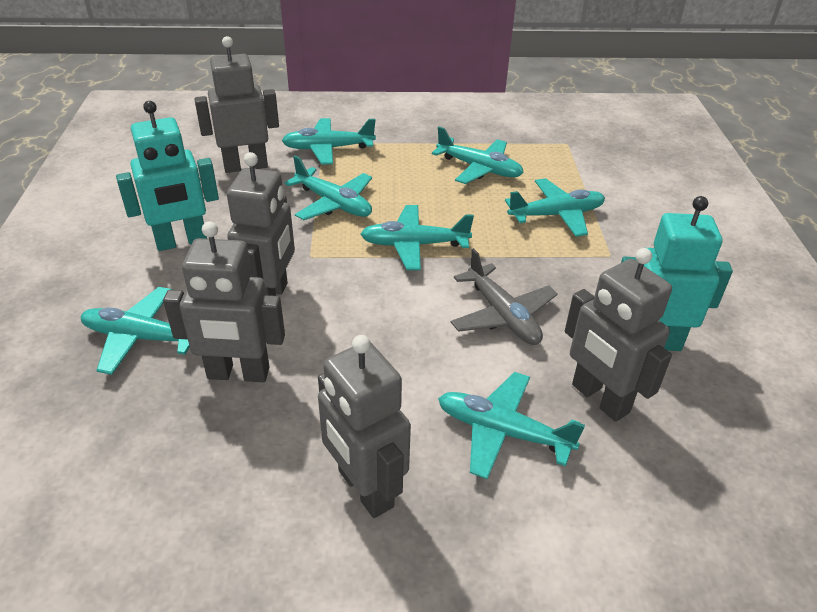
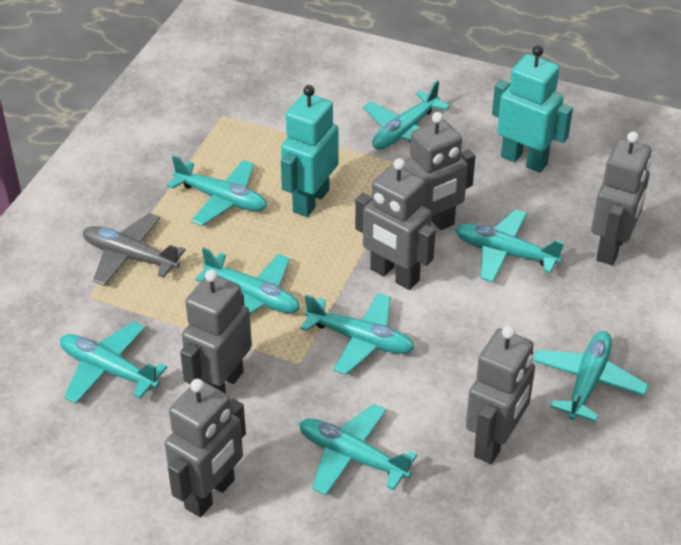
grey robot: 5 -> 6
turquoise plane: 7 -> 8

